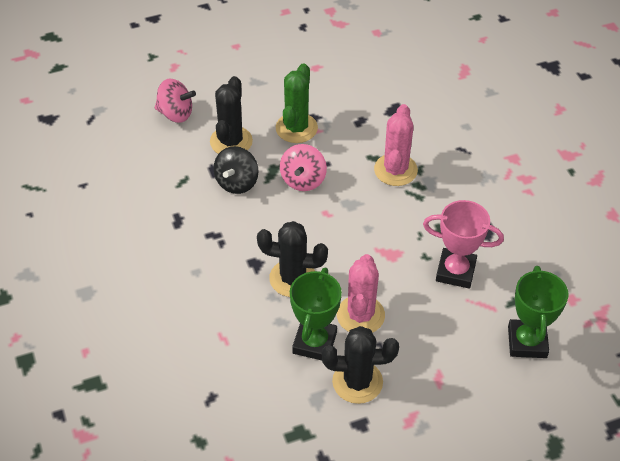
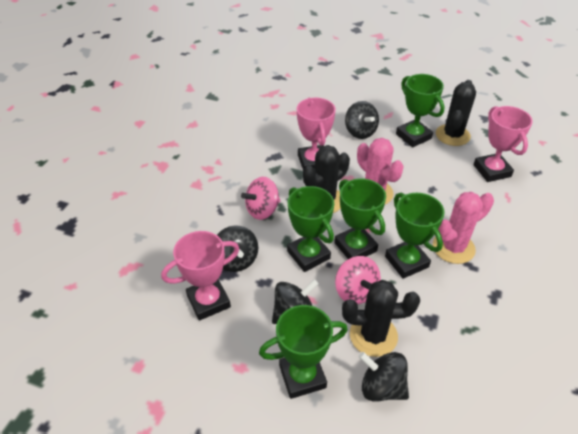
black spinning top: 1 -> 4
green cactus: 1 -> 0
green trophy: 2 -> 5
pink trophy: 1 -> 3

